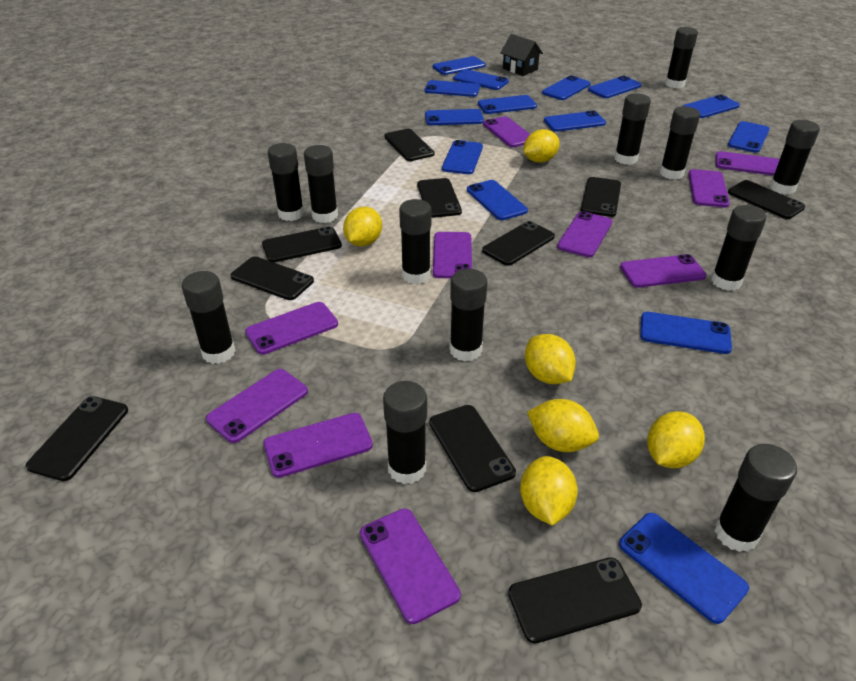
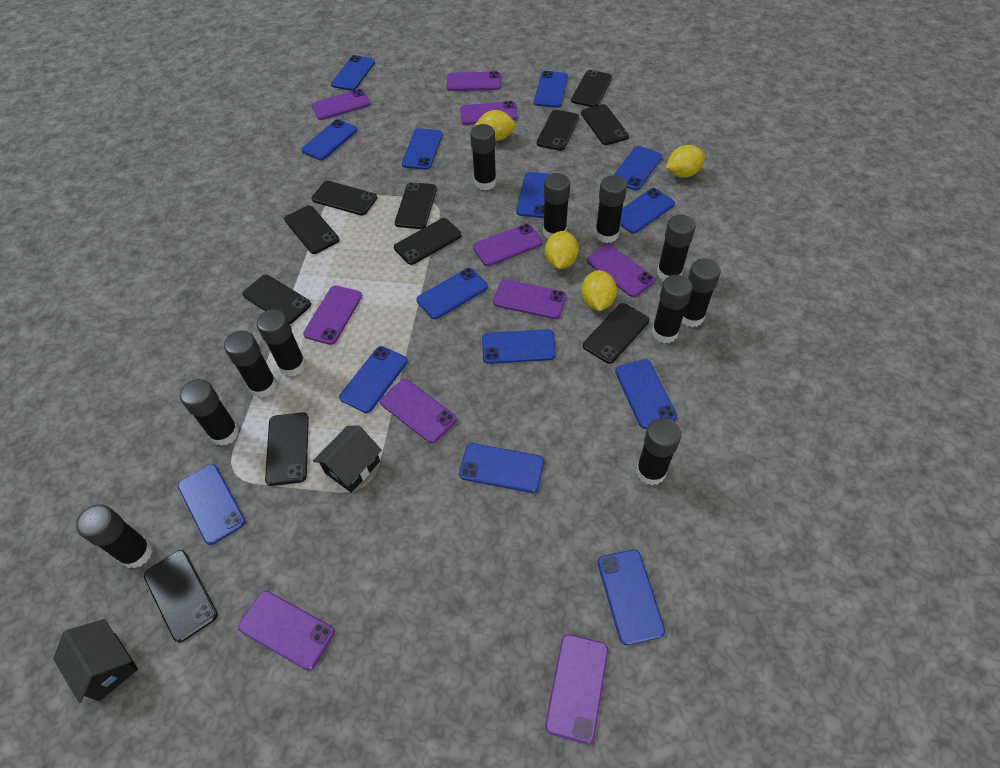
black glue stick: 12 -> 11
black house: 1 -> 2
black phone: 10 -> 11
yellow lemon: 6 -> 4

